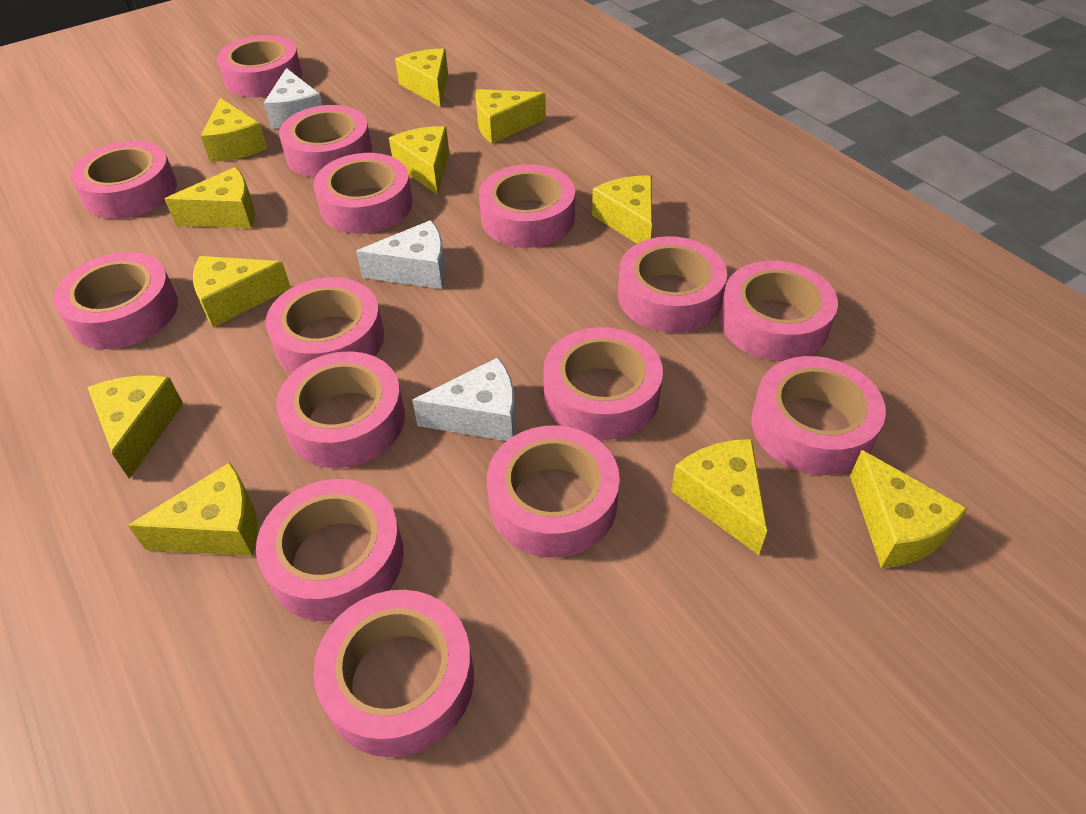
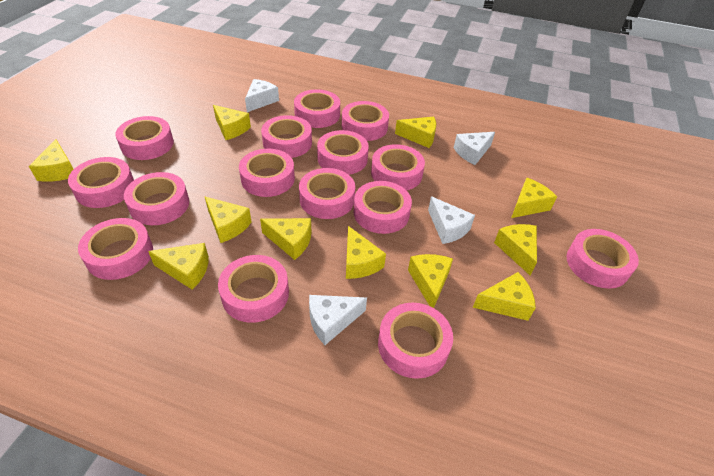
white cheese: 3 -> 4

